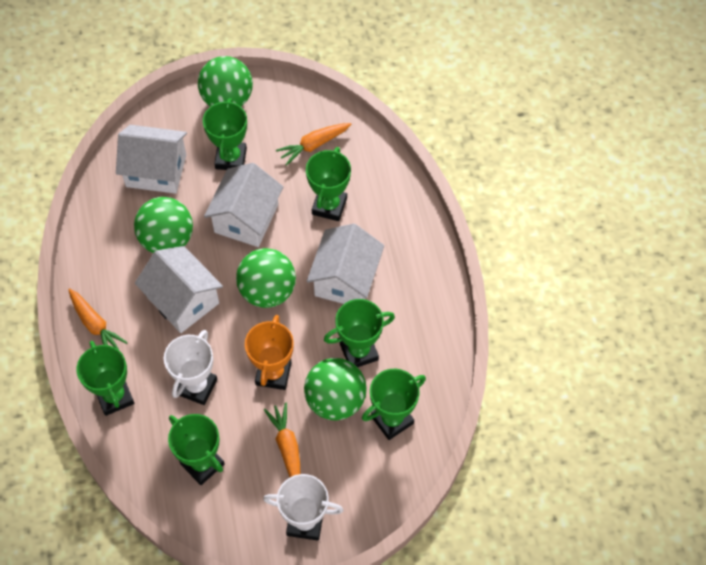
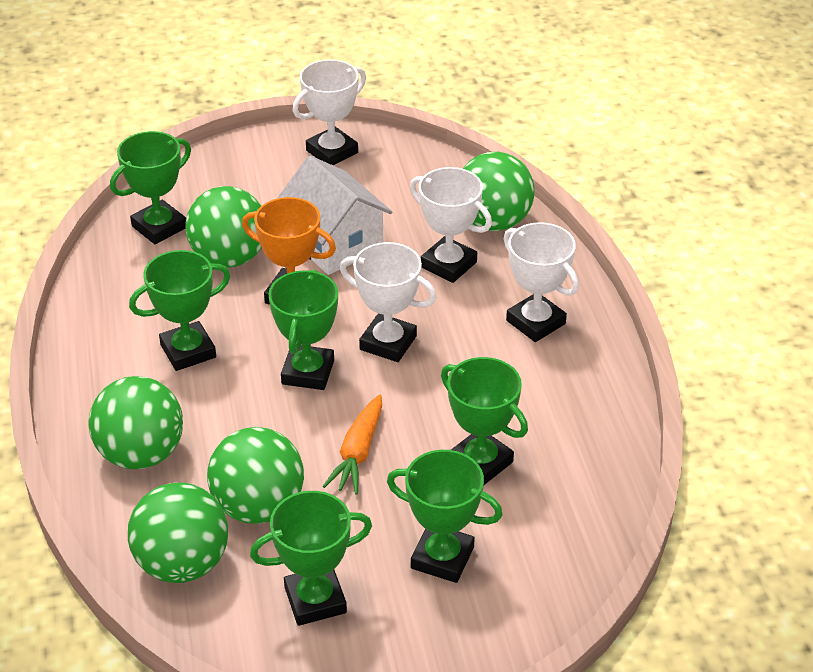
green ball: 4 -> 5
orange carrot: 3 -> 1
white house: 4 -> 1
white trophy: 2 -> 4

